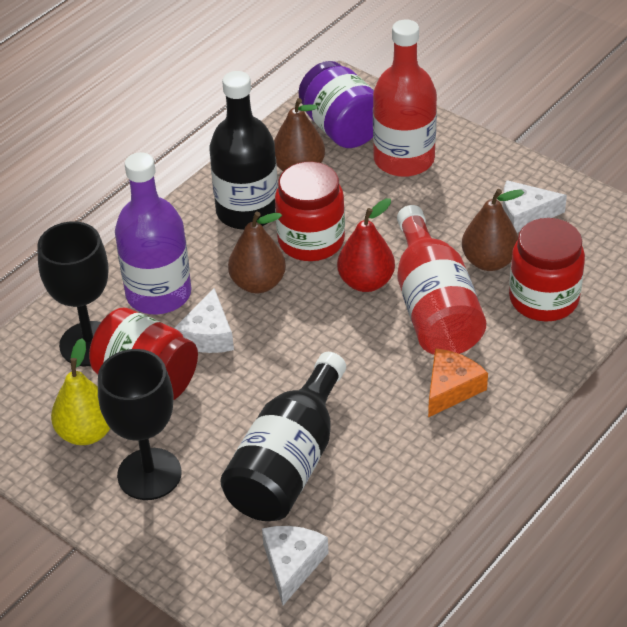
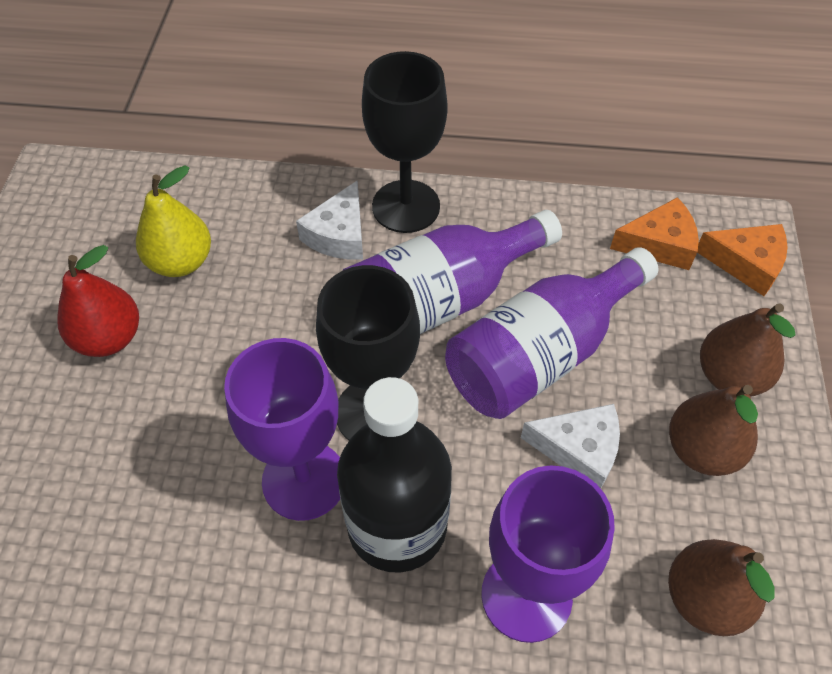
black bottle: 2 -> 1
orange cheese: 1 -> 2
purple bottle: 1 -> 2
purple goblet: 0 -> 2
purple jar: 1 -> 0
red bottle: 2 -> 0
red jar: 3 -> 0
white cheese: 3 -> 2

